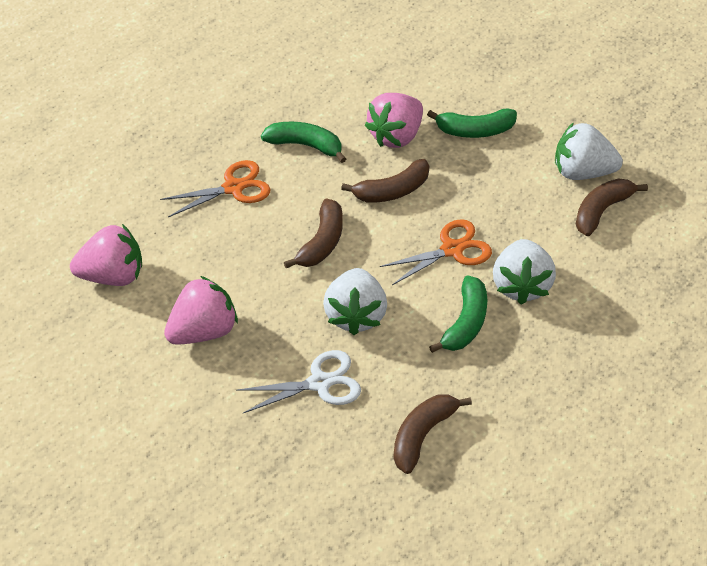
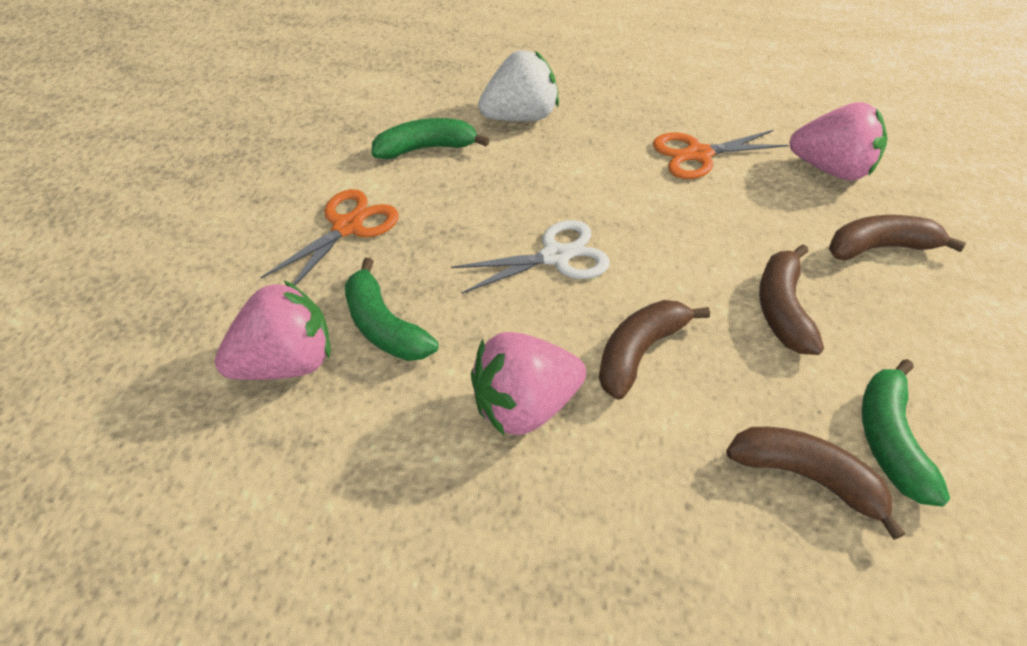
white strawberry: 3 -> 1

